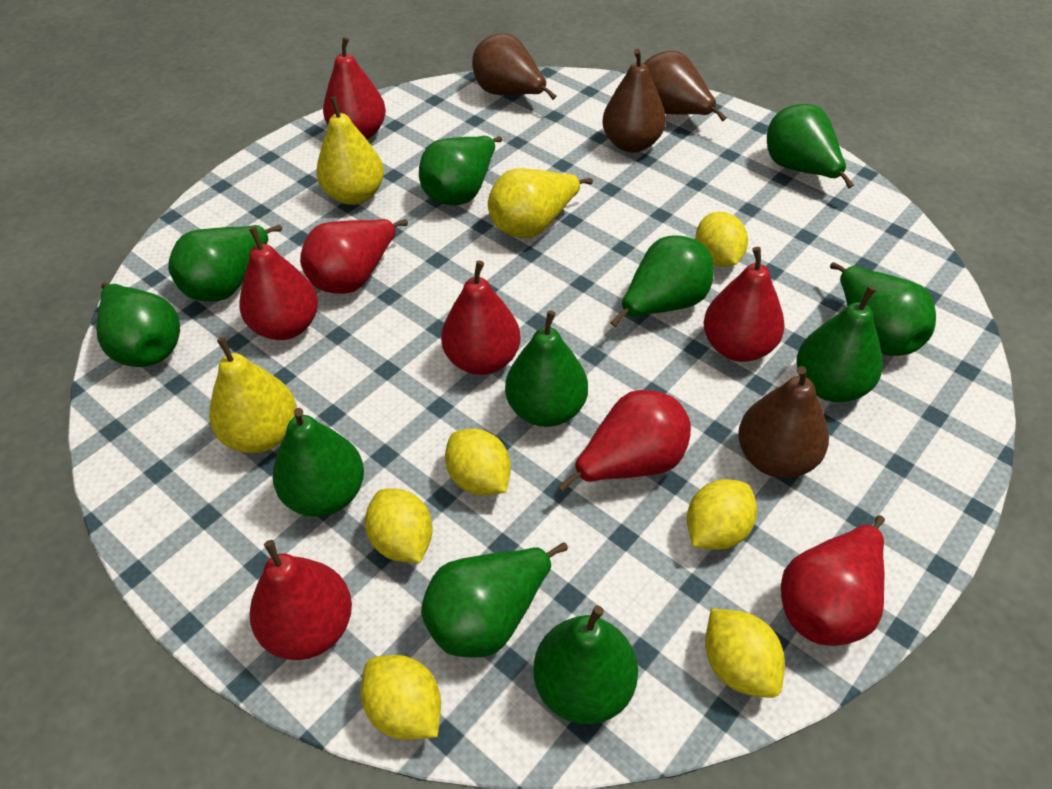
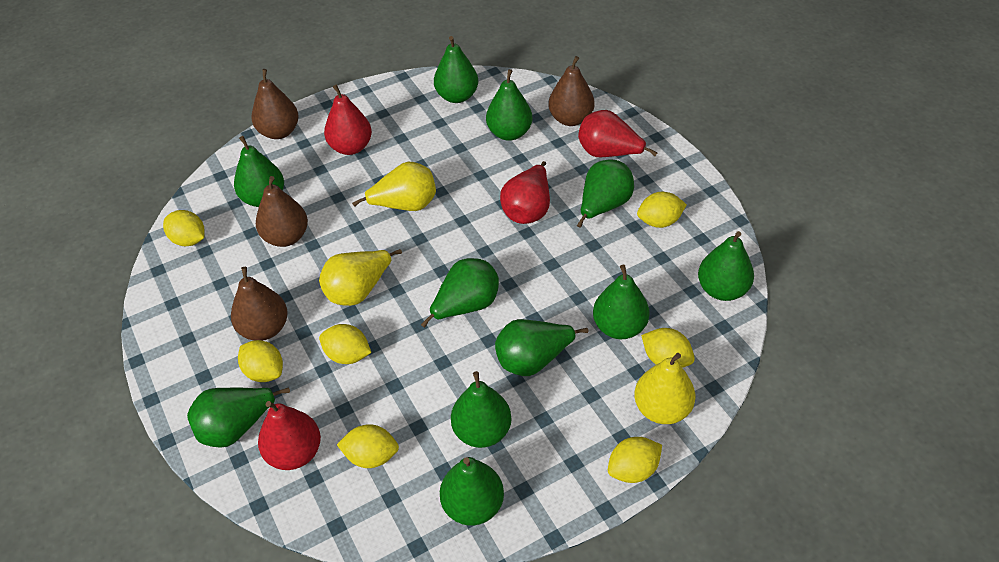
red pear: 8 -> 4
yellow lemon: 6 -> 7

